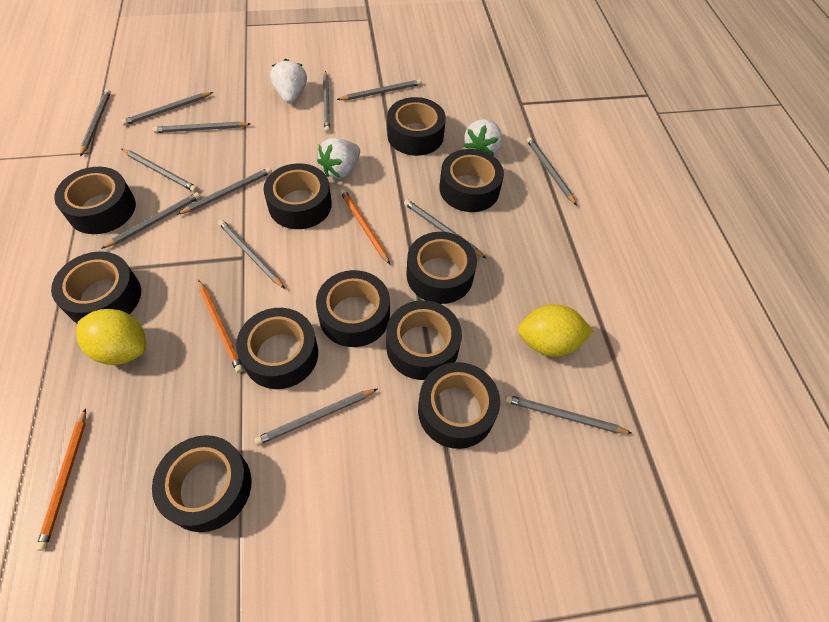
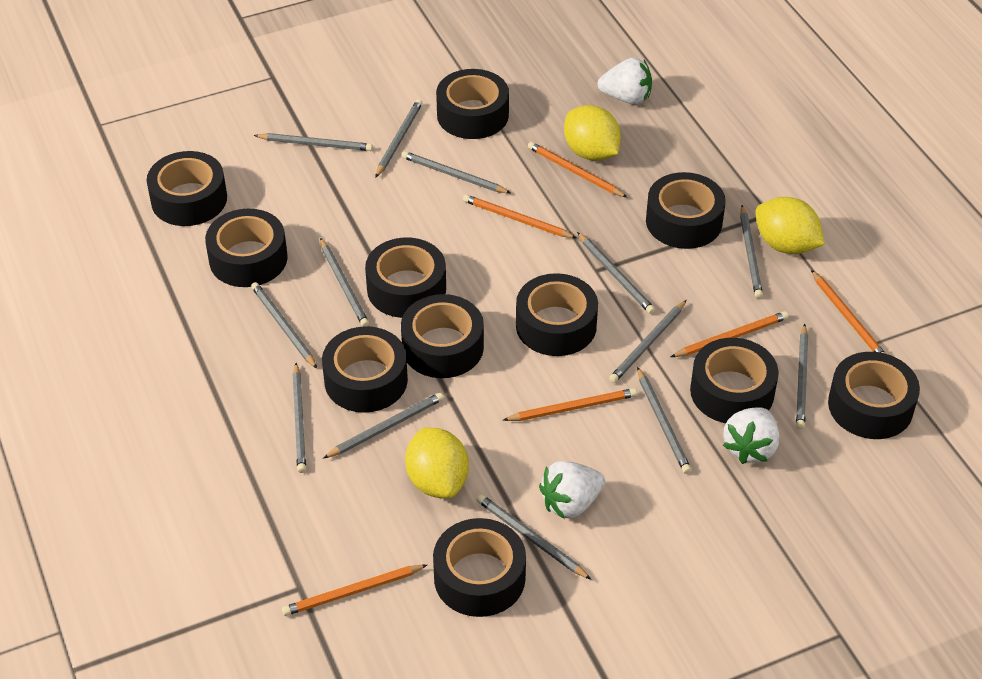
orange pencil: 3 -> 6
yellow lemon: 2 -> 3

